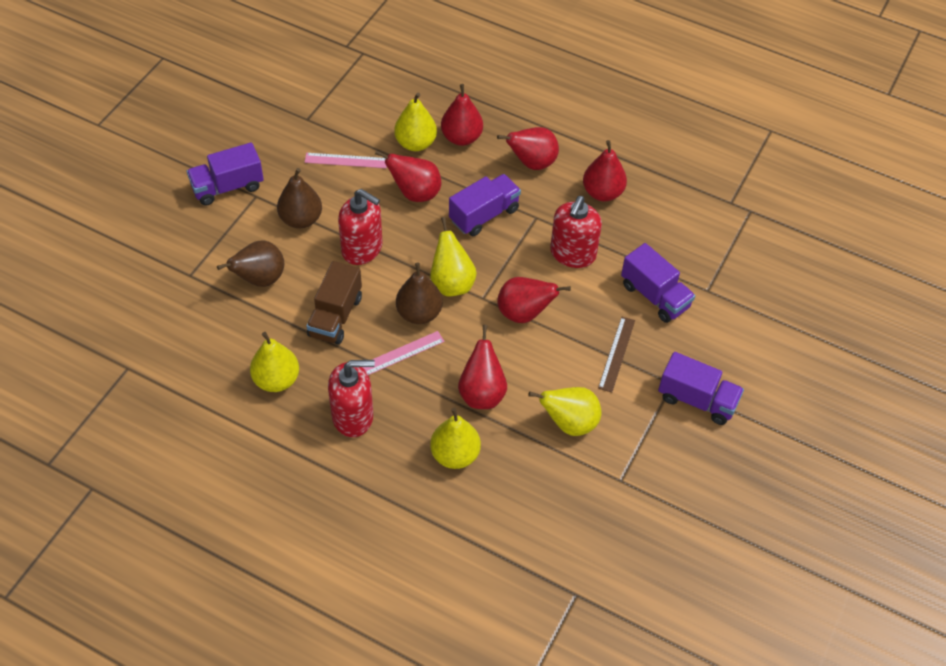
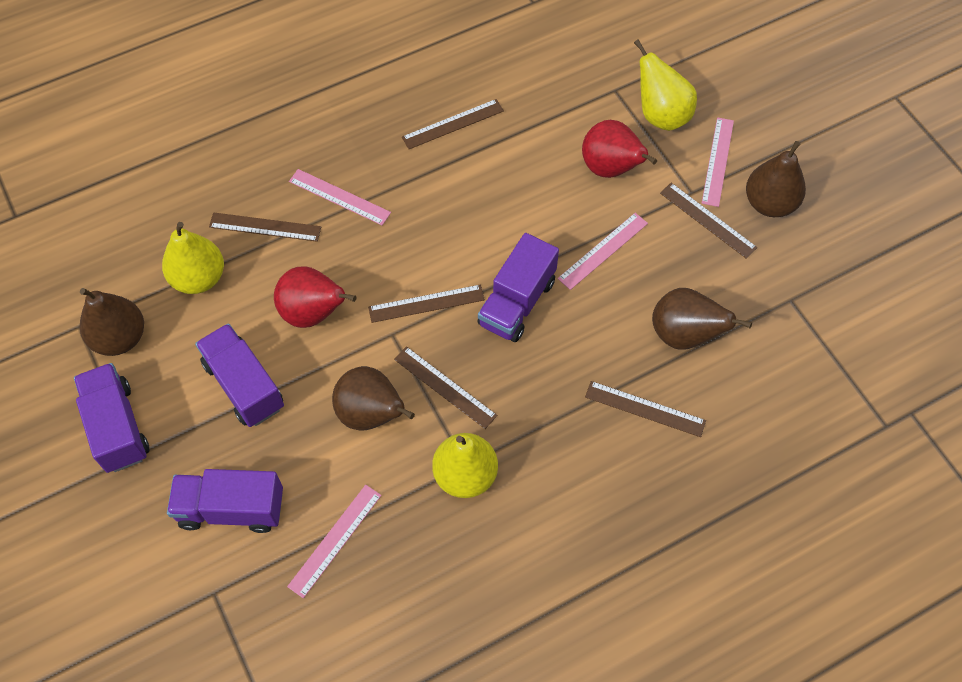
brown pear: 3 -> 4
brown ruler: 1 -> 6
brown truck: 1 -> 0
pink ruler: 2 -> 4
red pear: 6 -> 2
red soap dispenser: 3 -> 0
yellow pear: 5 -> 3

